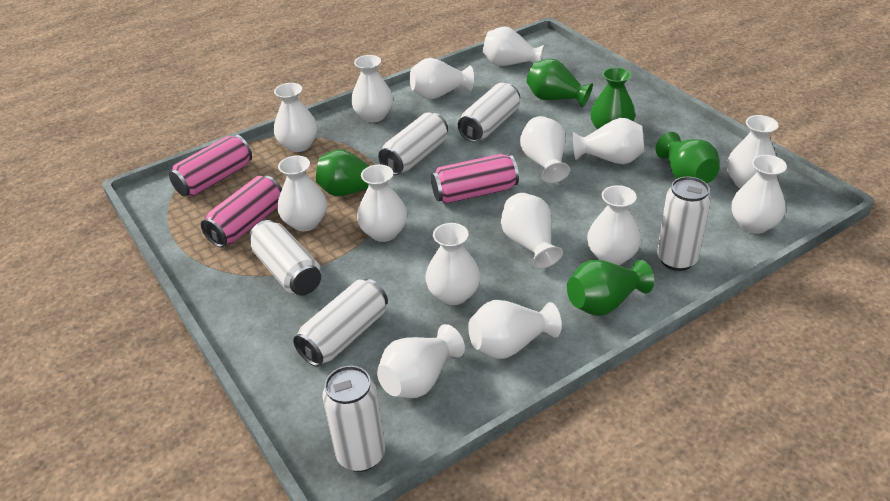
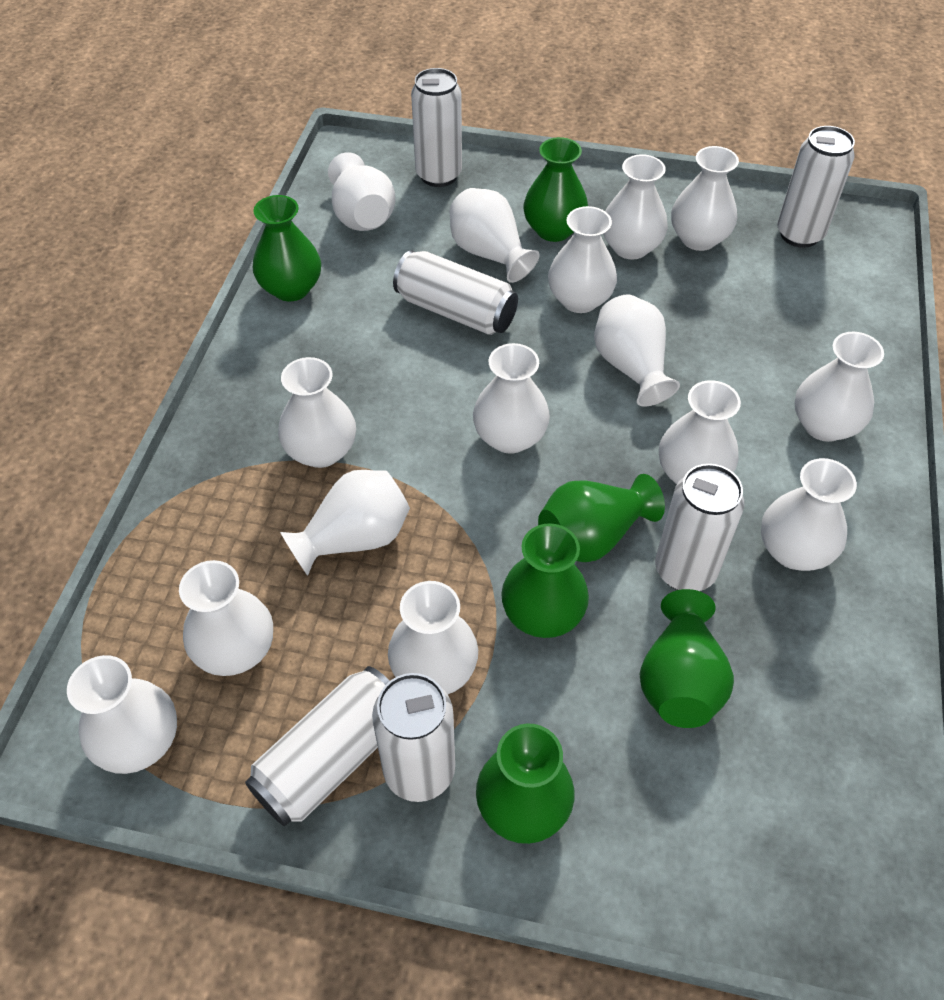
green vase: 5 -> 6
pink can: 3 -> 0

